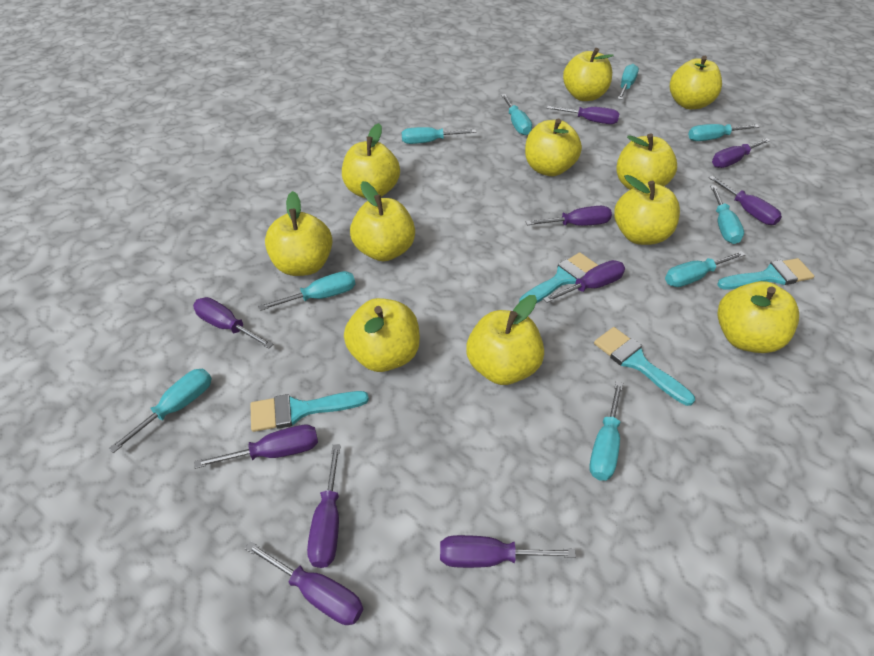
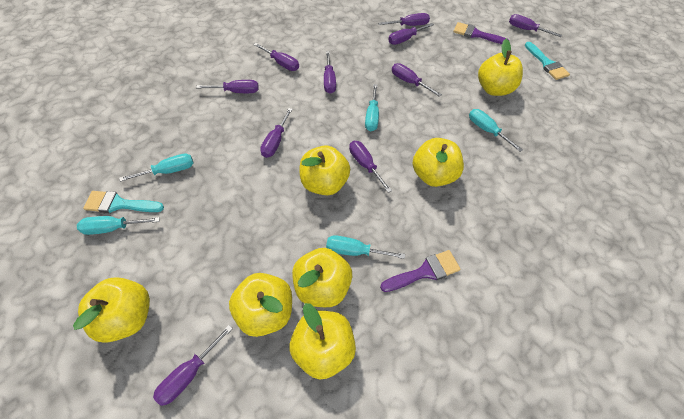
purple brush: 0 -> 2
turquoise brush: 4 -> 2
turquoise screwdriver: 9 -> 5
yellow apple: 11 -> 7

